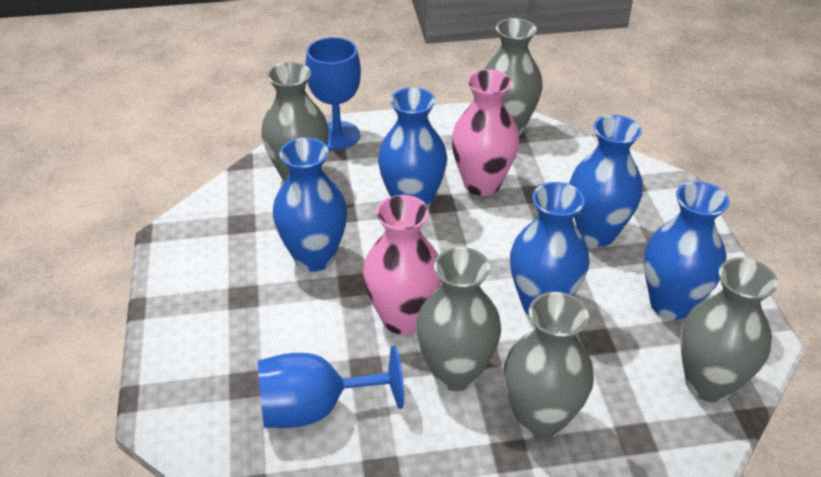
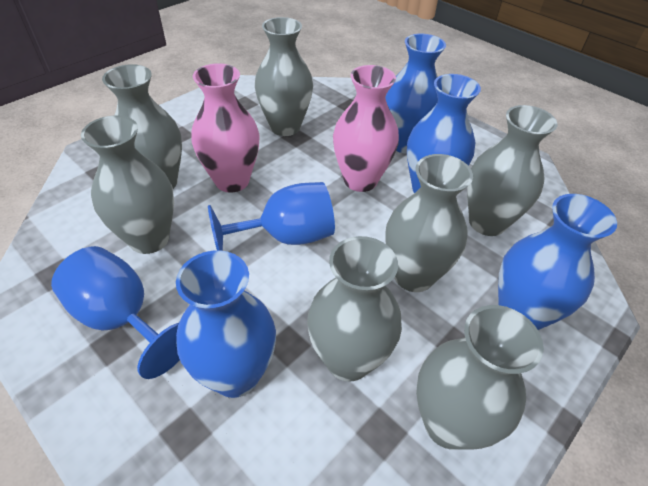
blue vase: 5 -> 4
grey vase: 5 -> 7

